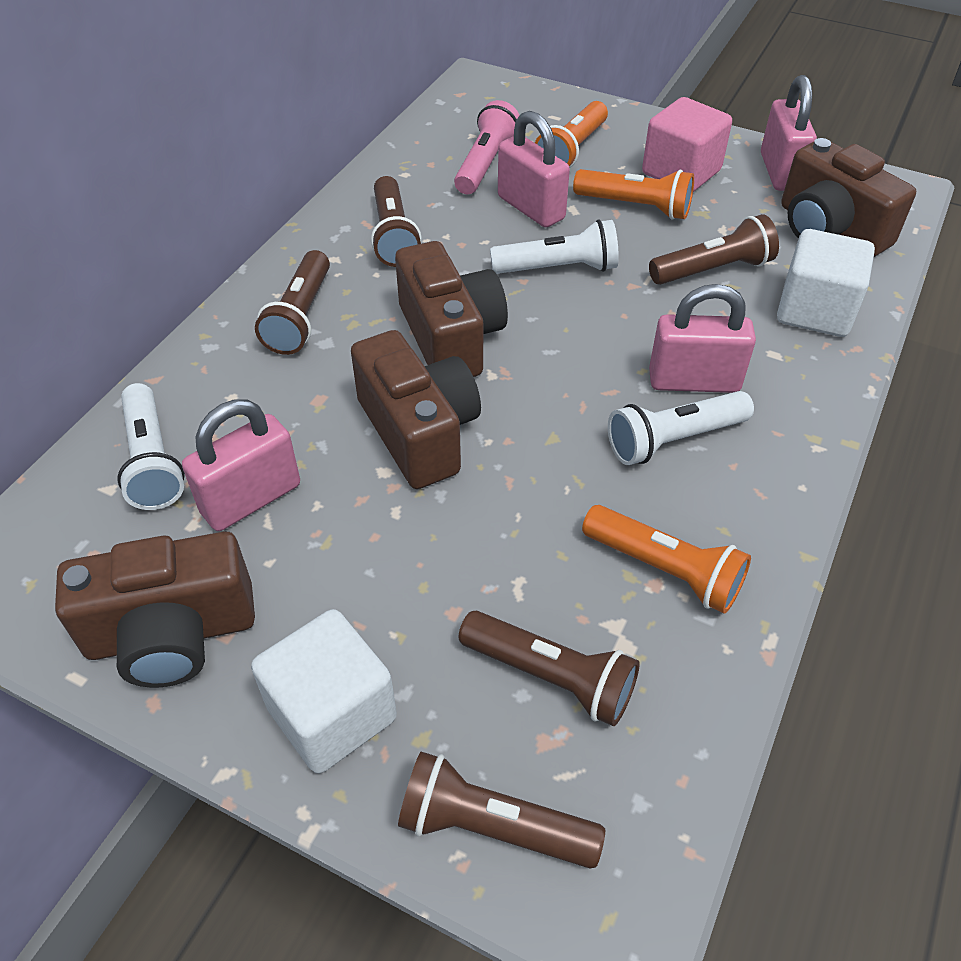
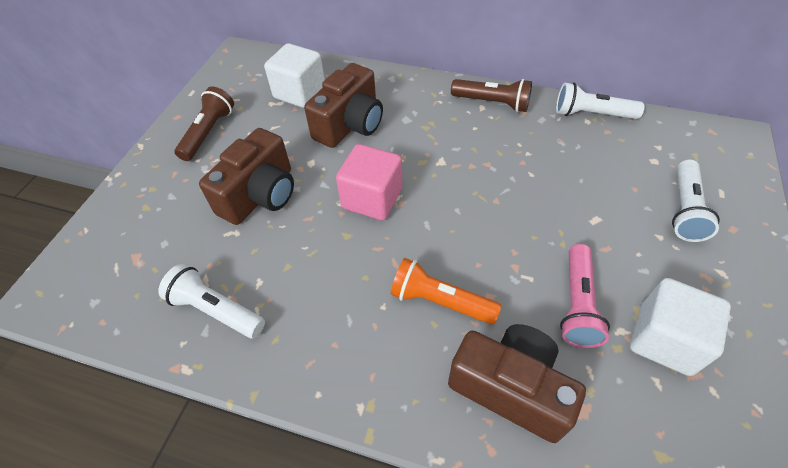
brown camera: 4 -> 3
brown flashlight: 5 -> 2
orange flashlight: 3 -> 1
pink padlock: 4 -> 0

